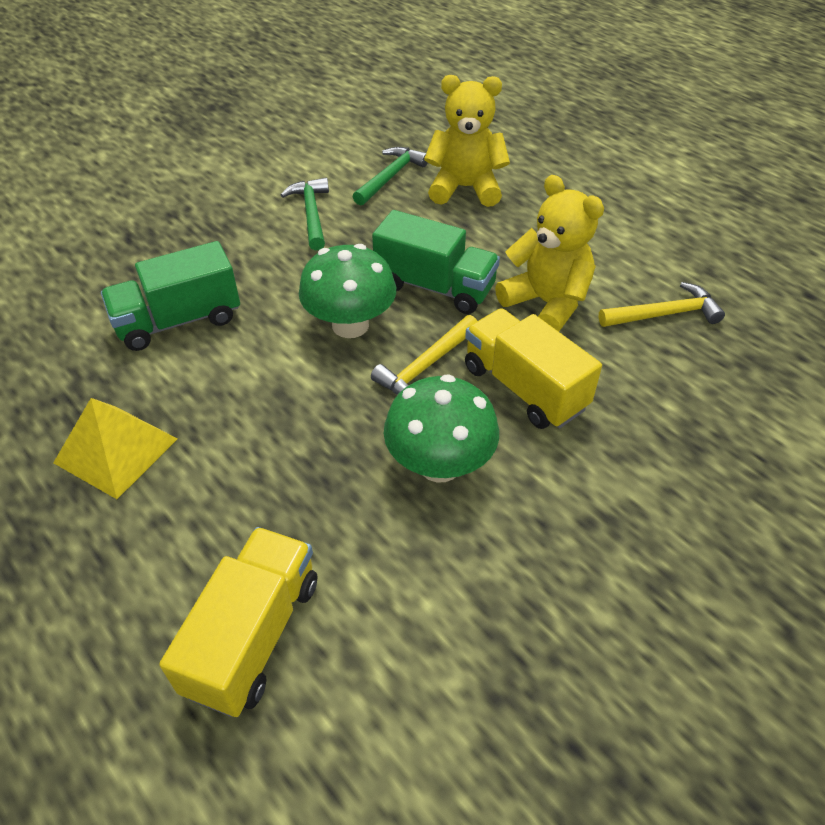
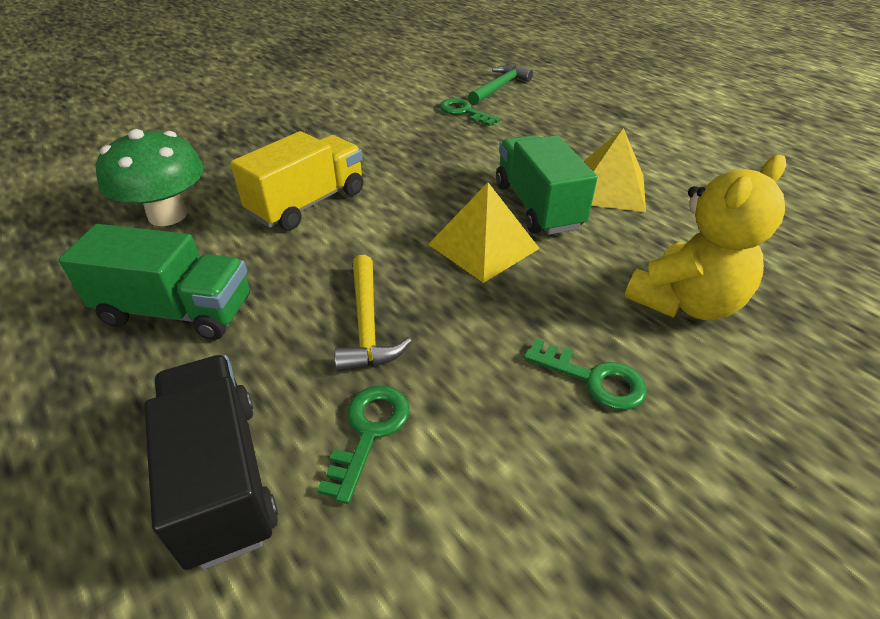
black truck: 0 -> 1
green hammer: 2 -> 1
green key: 0 -> 3
green mushroom: 2 -> 1
yellow hammer: 2 -> 1
yellow pyramid: 1 -> 2
yellow teddy bear: 2 -> 1
yellow truck: 2 -> 1

